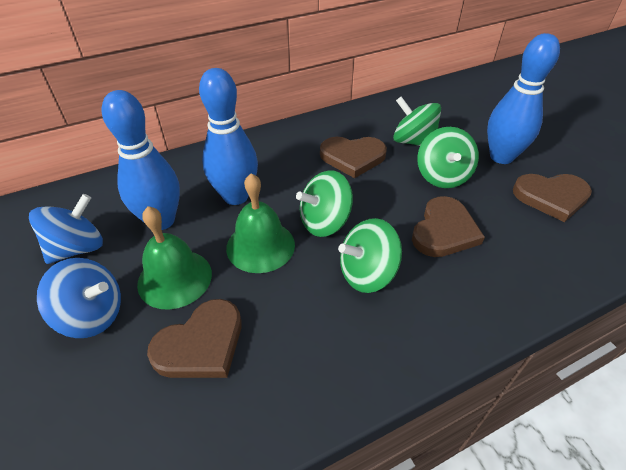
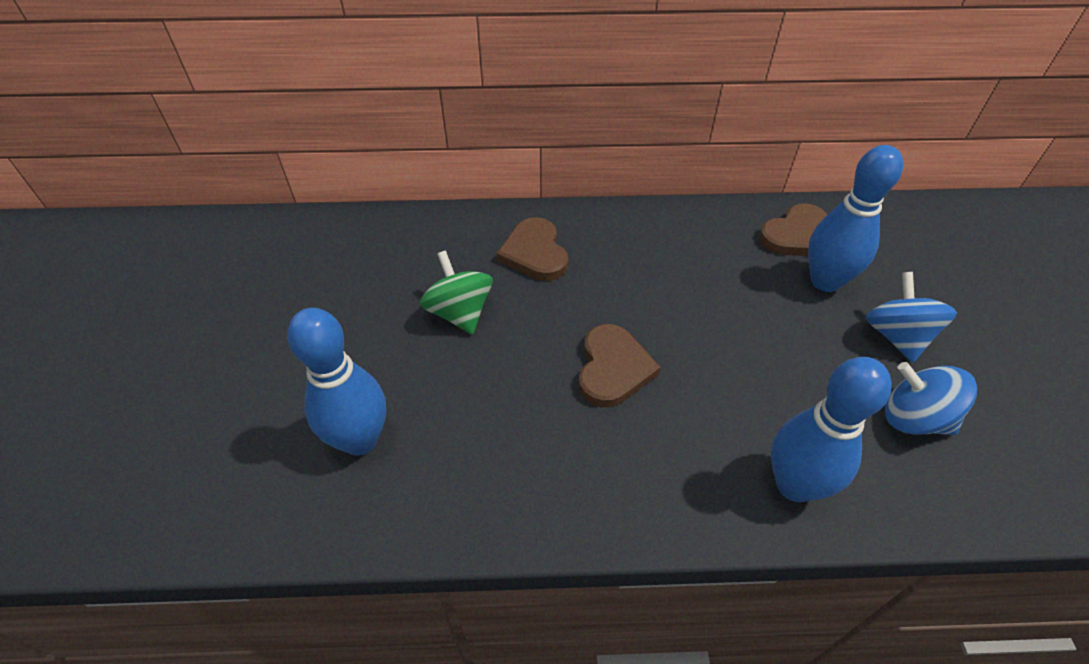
brown heart: 4 -> 3
green bell: 2 -> 0
green spinning top: 4 -> 1

